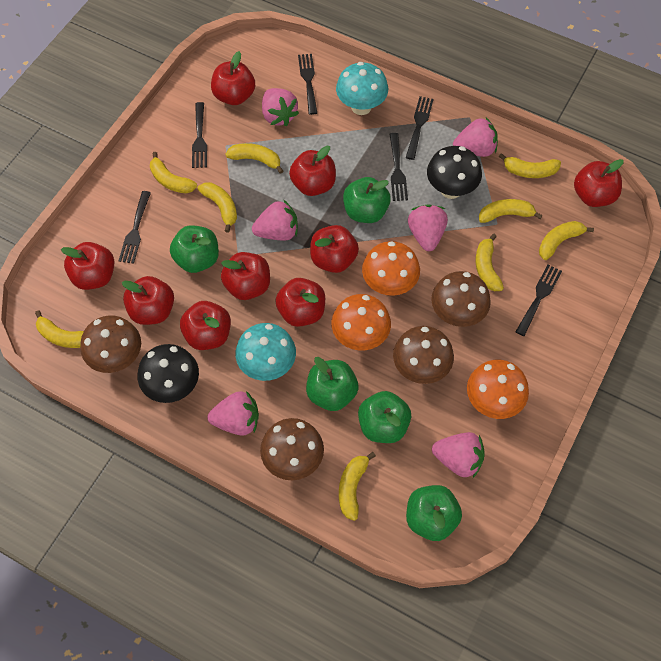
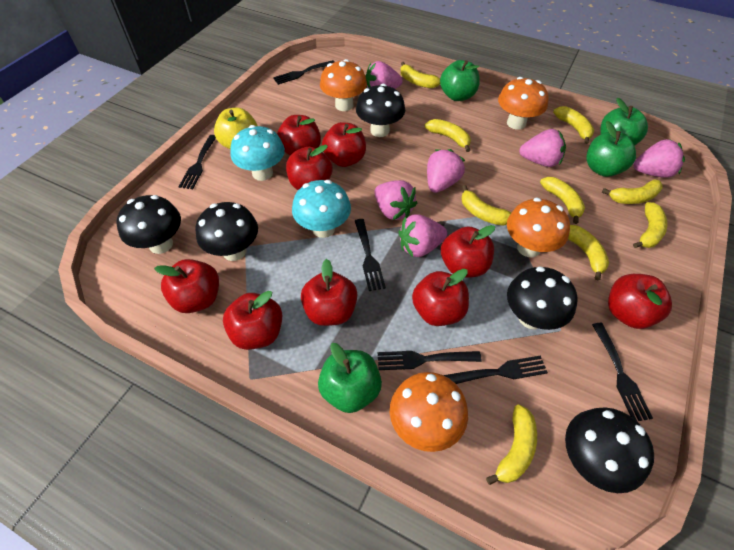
black mushroom: 2 -> 5
brown mushroom: 4 -> 0
green apple: 5 -> 4
orange mushroom: 3 -> 4
yellow apple: 0 -> 1

